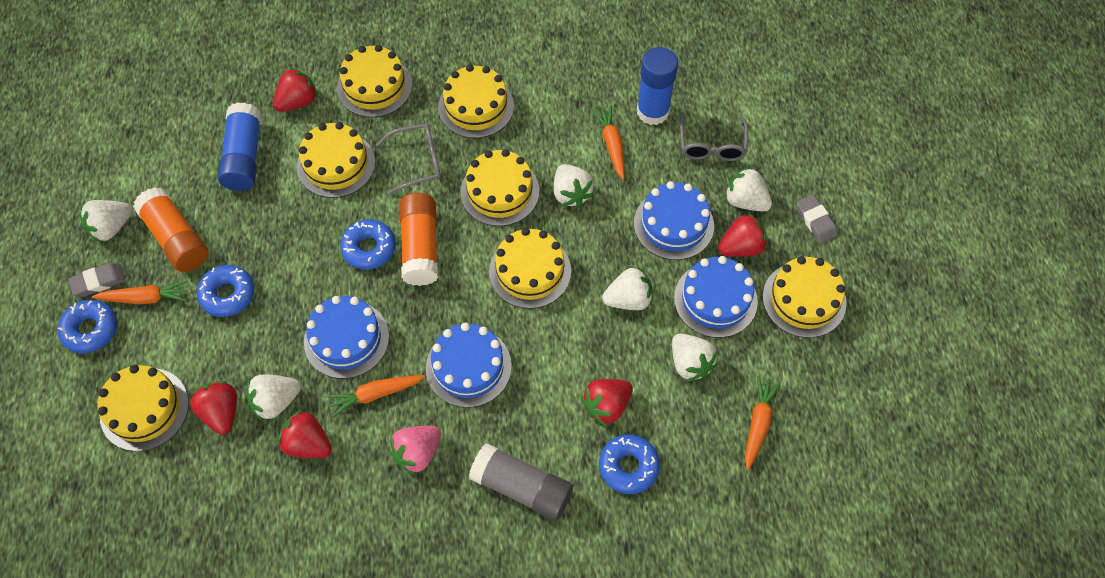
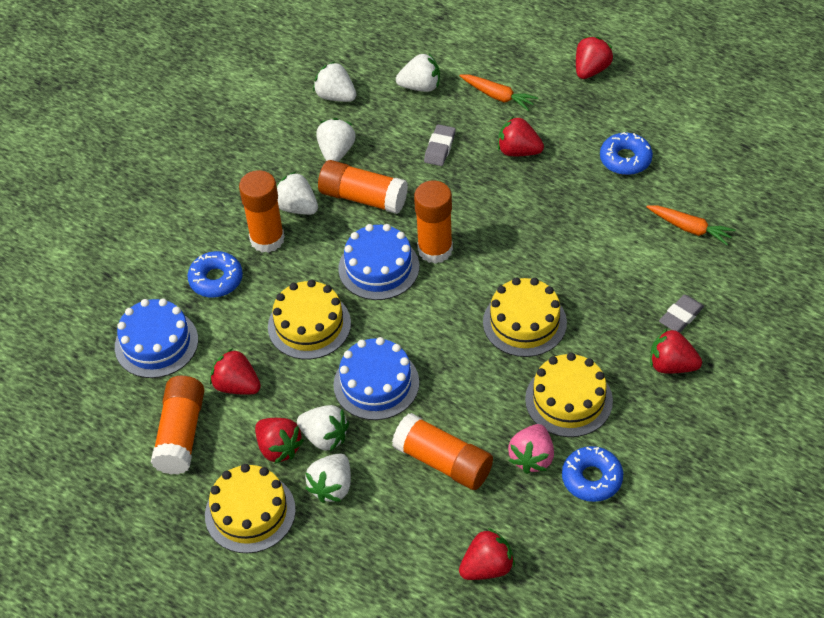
blue cake: 4 -> 3
blue donut: 4 -> 3
blue glue stick: 2 -> 0
grey glasses: 2 -> 0
grey glue stick: 1 -> 0
orange carrot: 4 -> 2
orange glue stick: 2 -> 5
red strawberry: 5 -> 6
yellow cake: 7 -> 4

